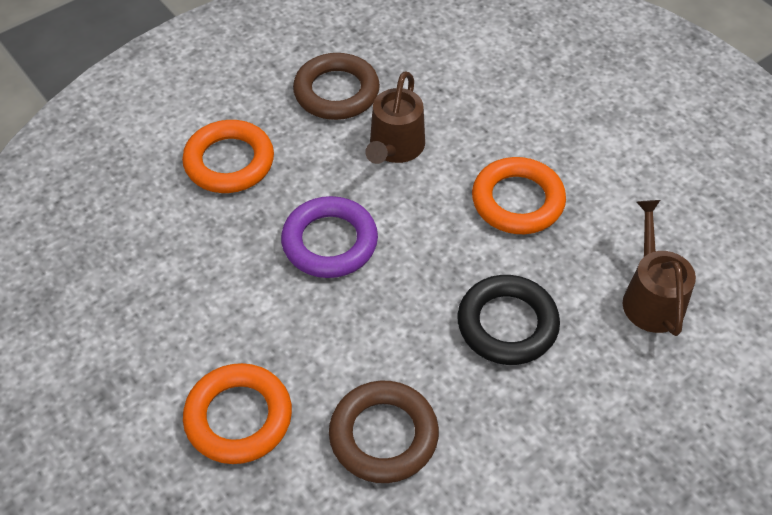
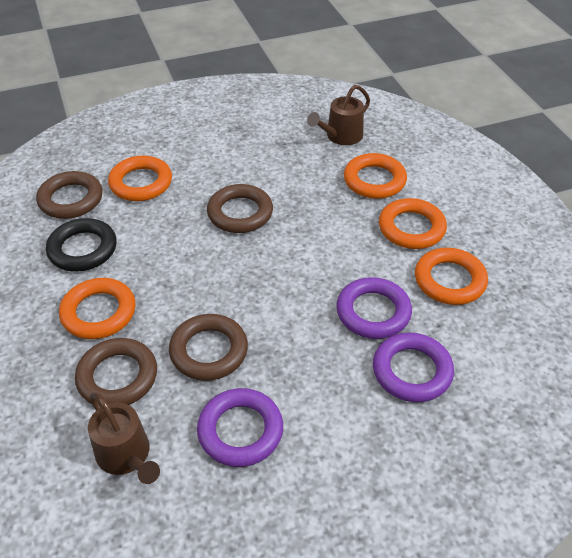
brown ring: 2 -> 4
orange ring: 3 -> 5
purple ring: 1 -> 3

